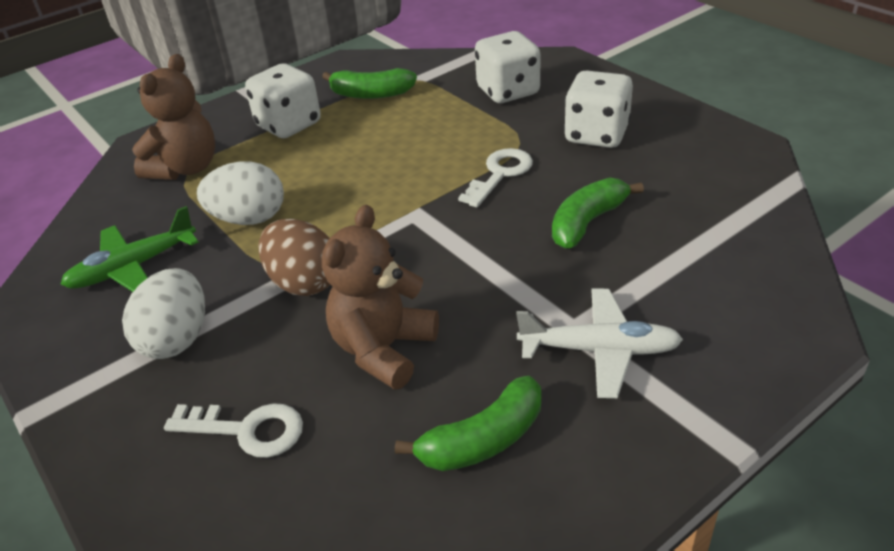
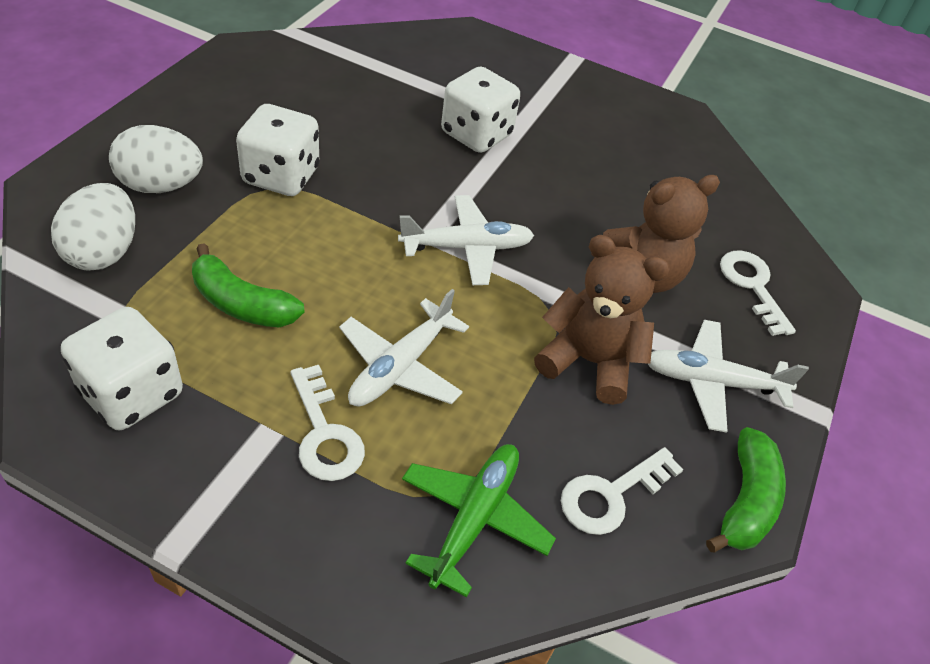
brown egg: 1 -> 0
green banana: 3 -> 2
white key: 2 -> 3
white plane: 1 -> 3

